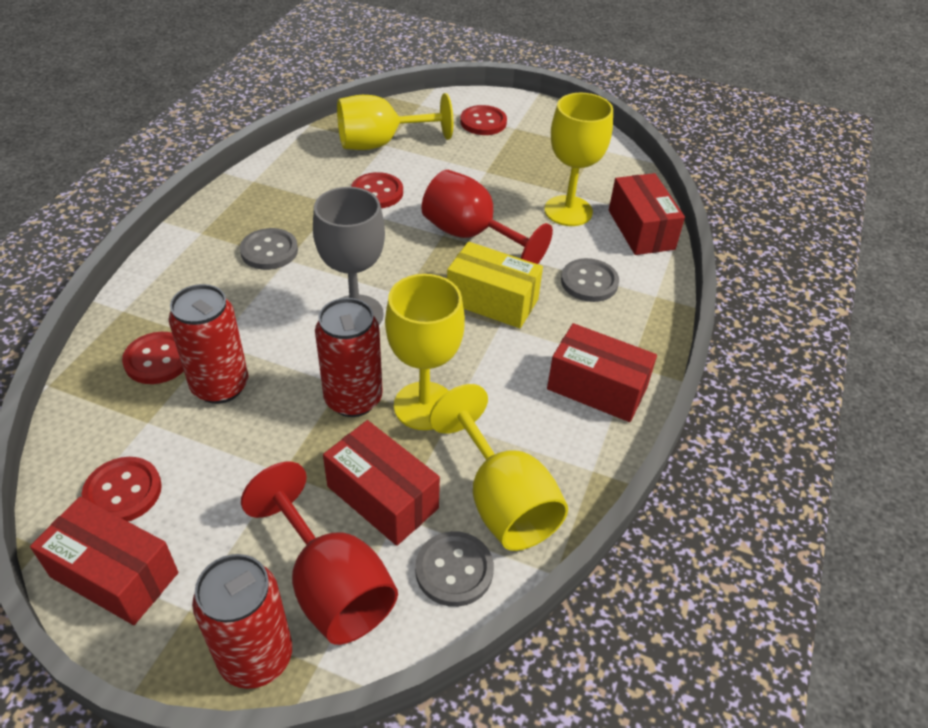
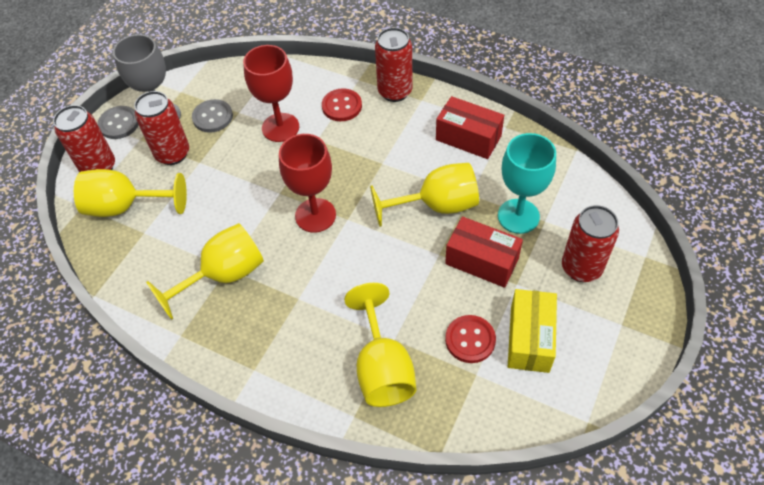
grey button: 3 -> 2
red box: 4 -> 2
red button: 4 -> 2
red can: 3 -> 4
turquoise goblet: 0 -> 1

